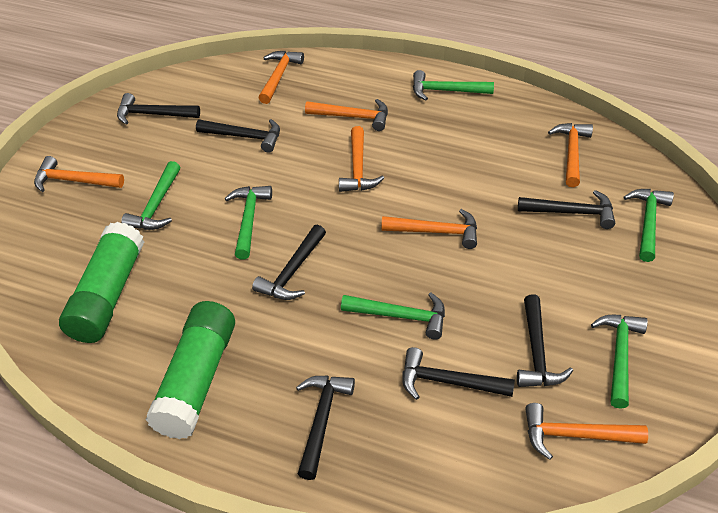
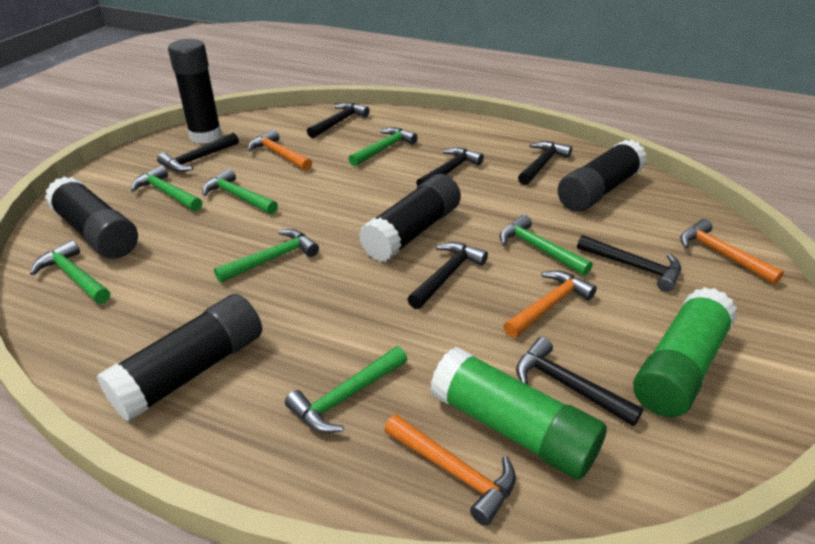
black glue stick: 0 -> 5
green hammer: 6 -> 7
orange hammer: 7 -> 4

